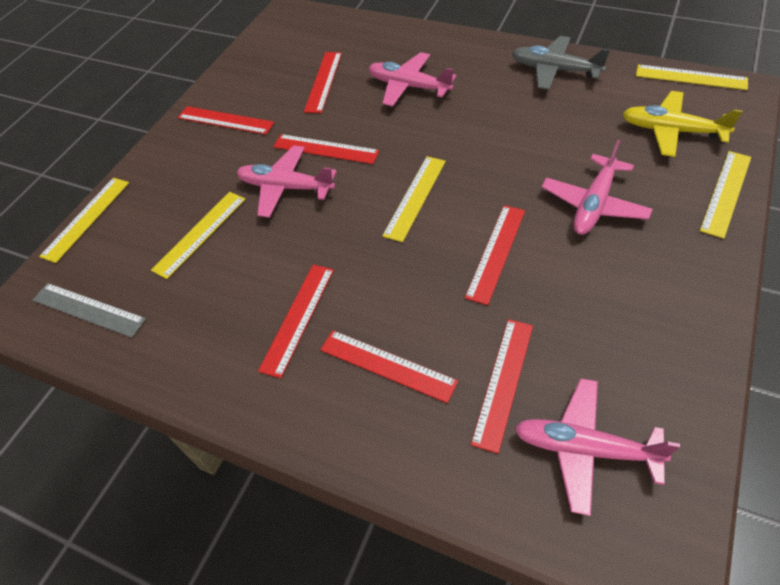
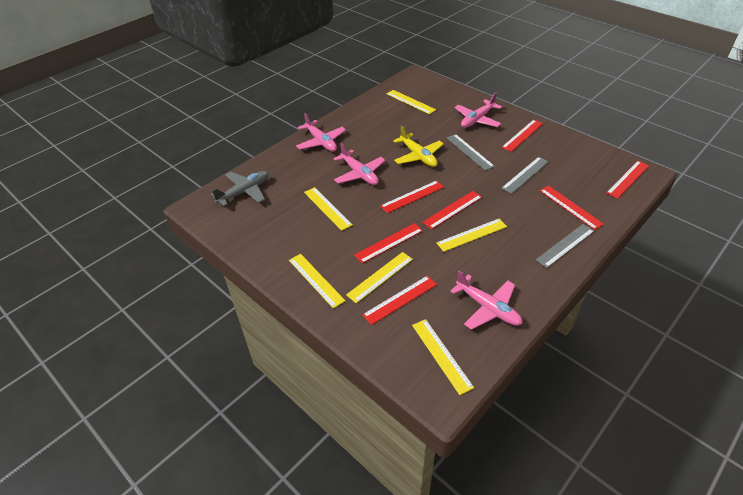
grey ruler: 1 -> 3
yellow ruler: 5 -> 6

